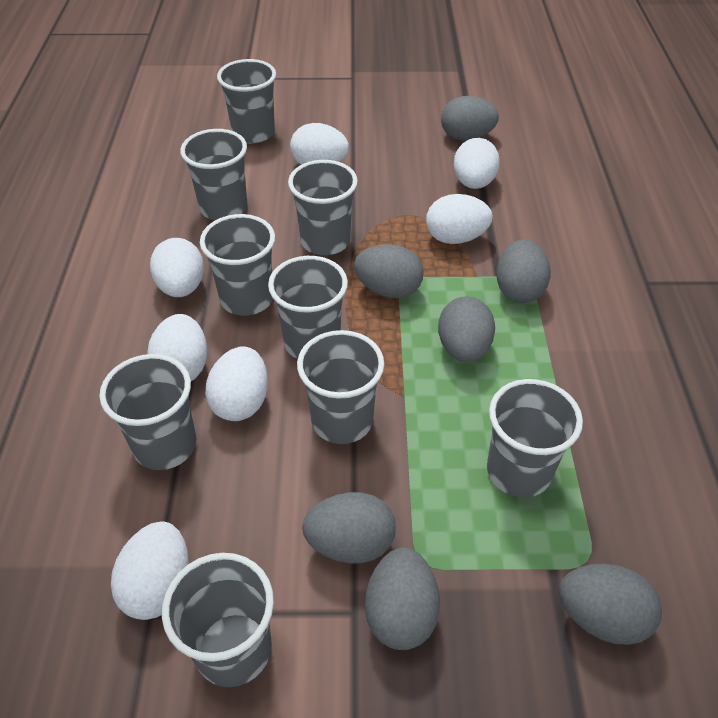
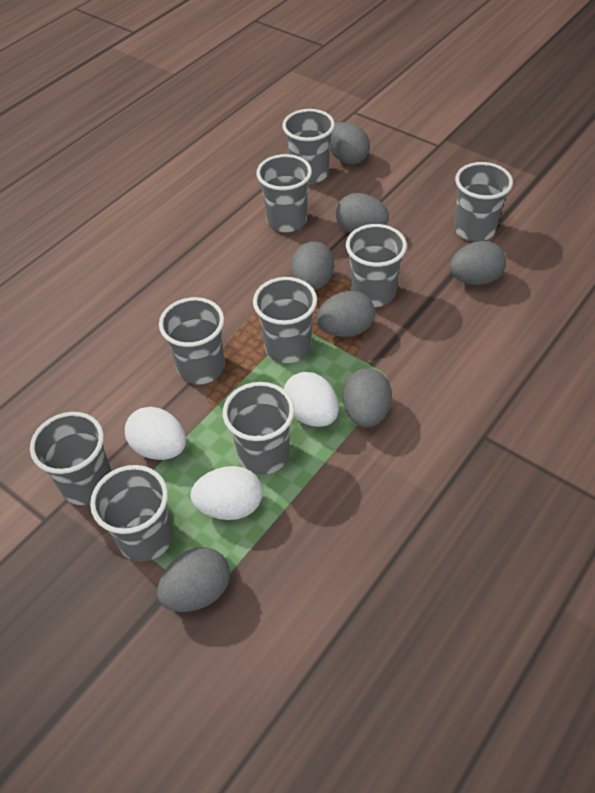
white egg: 7 -> 3

